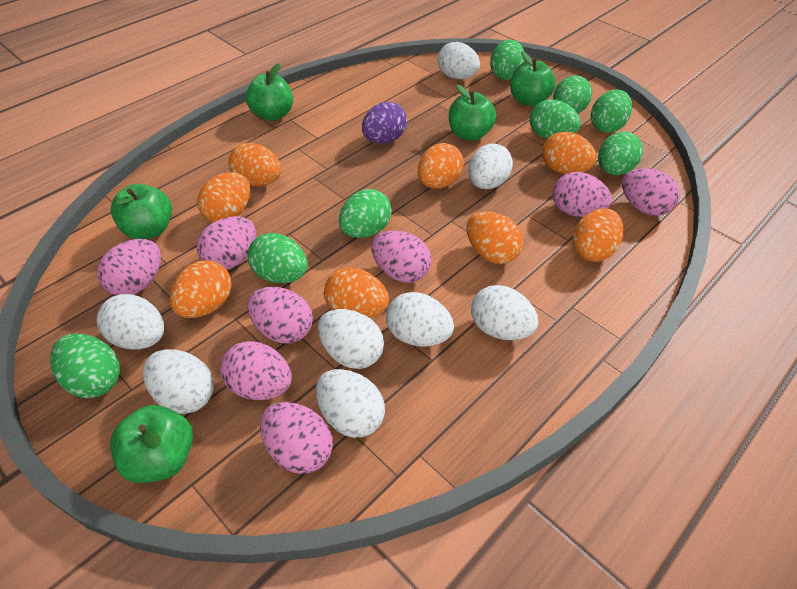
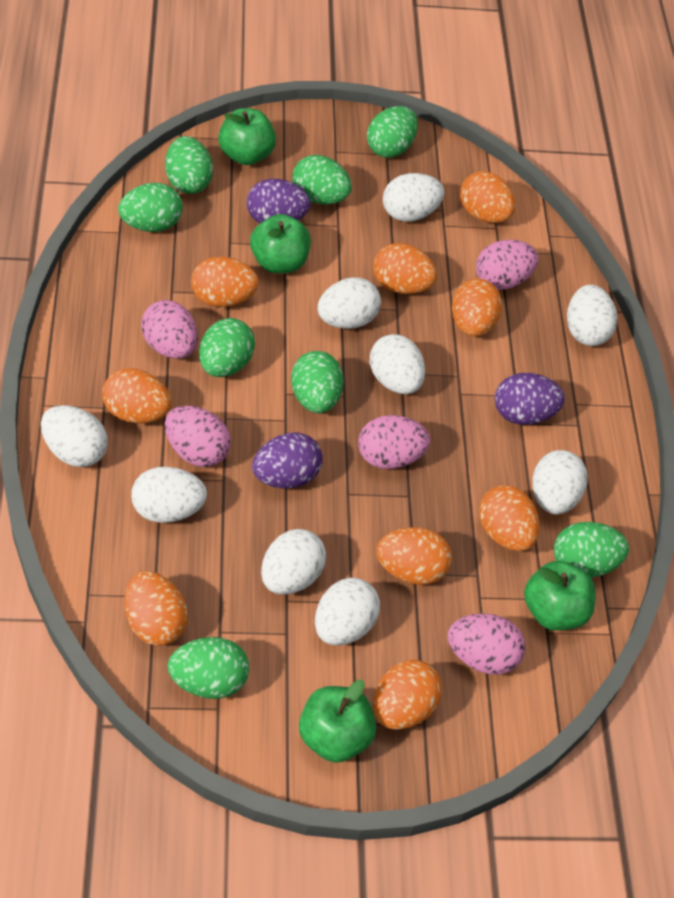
green apple: 5 -> 4
orange egg: 8 -> 9
pink egg: 8 -> 5
purple egg: 1 -> 3
white egg: 8 -> 9

